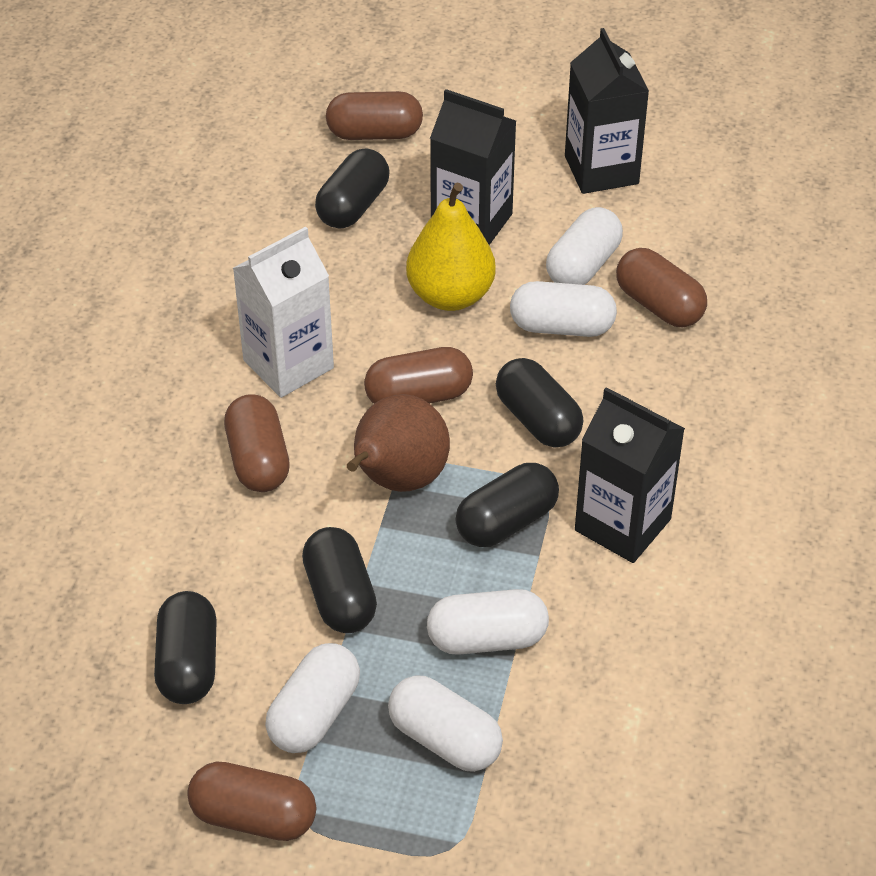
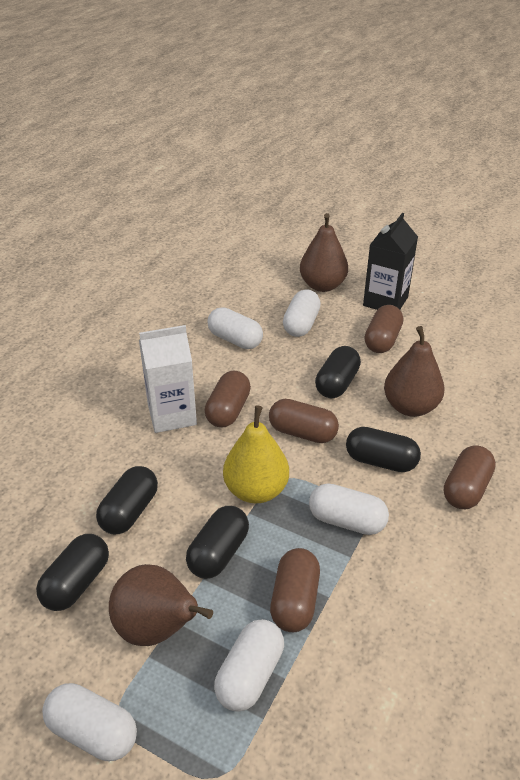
black carton: 3 -> 1
brown pear: 1 -> 3

